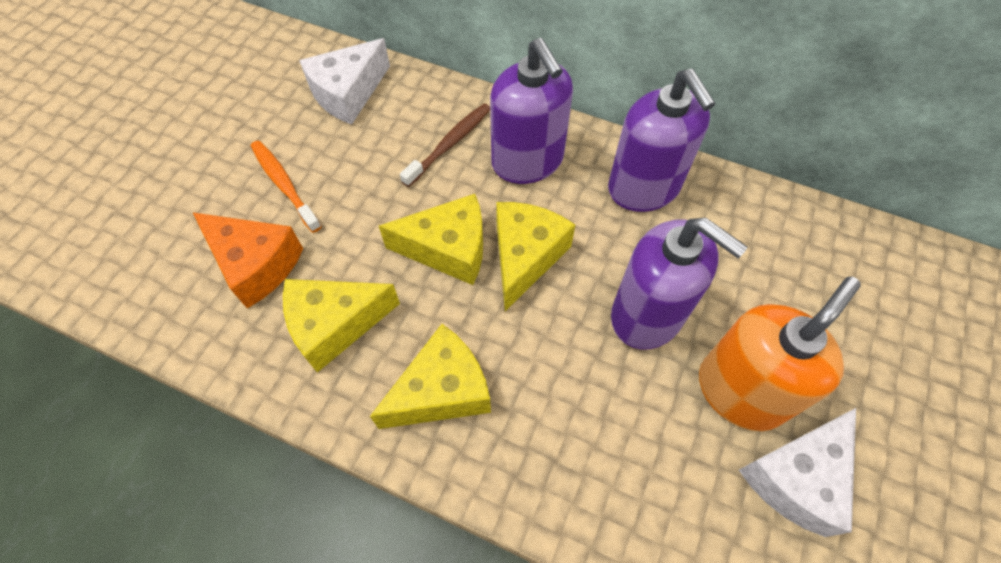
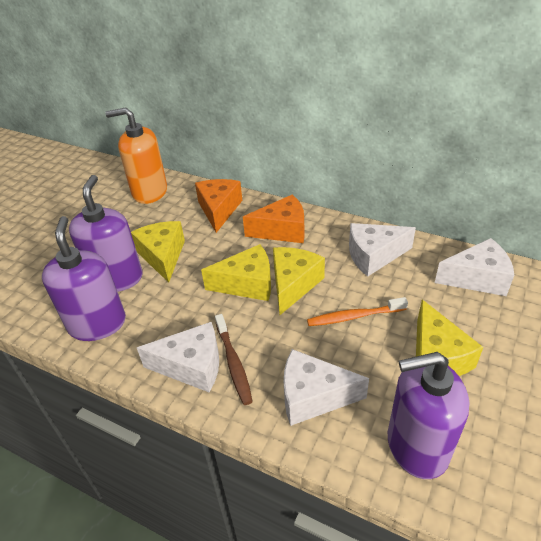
orange cheese: 1 -> 2
white cheese: 2 -> 4

